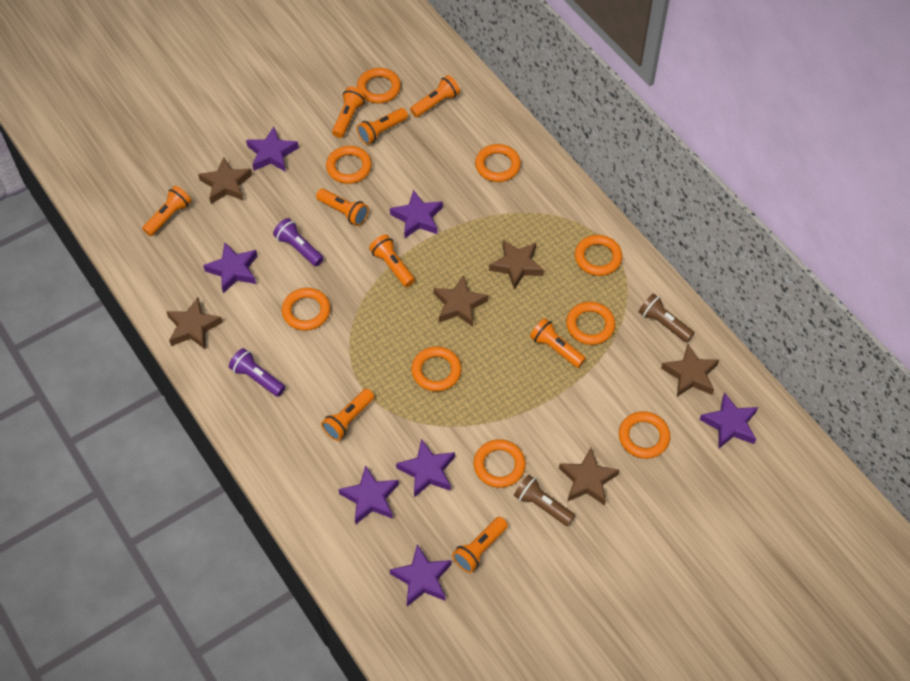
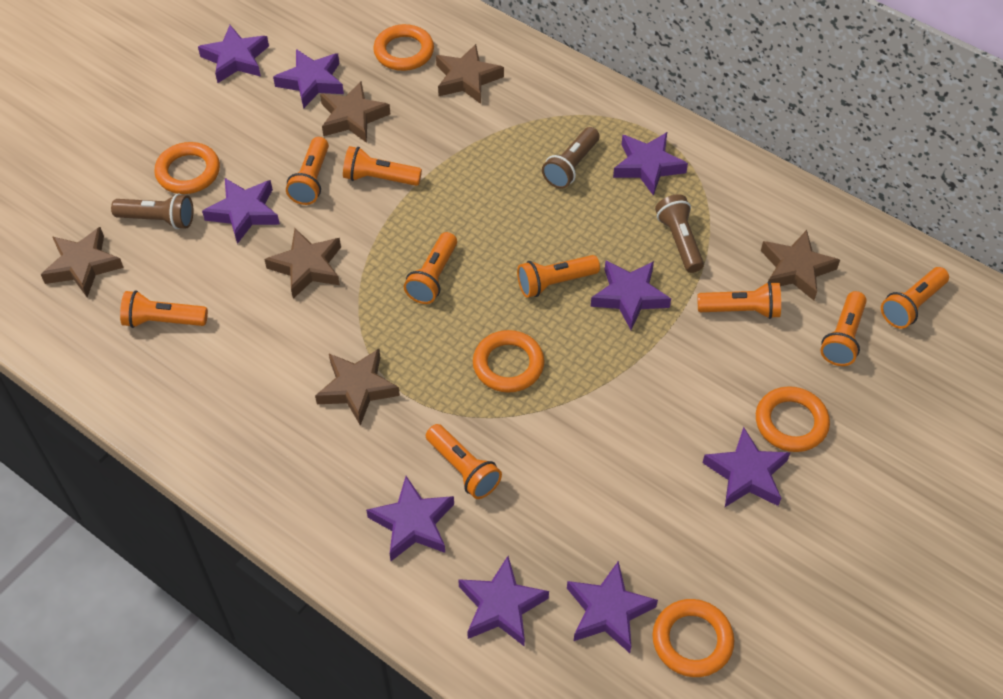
brown flashlight: 2 -> 3
orange ring: 9 -> 5
purple flashlight: 2 -> 0
purple star: 7 -> 9

